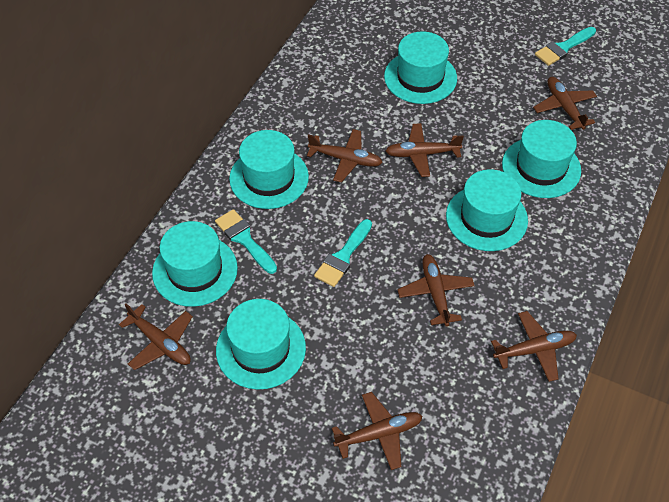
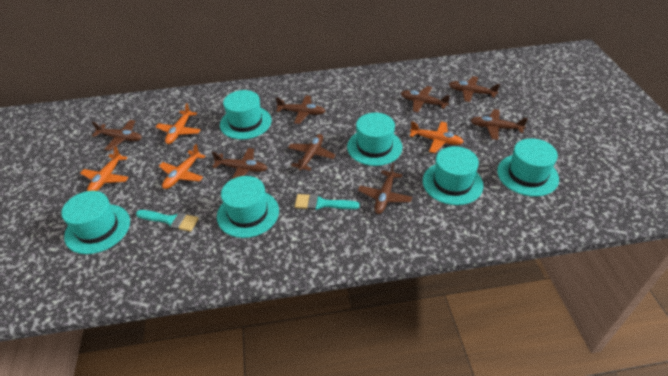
brown plane: 7 -> 8
orange plane: 0 -> 4
turquoise brush: 3 -> 2

